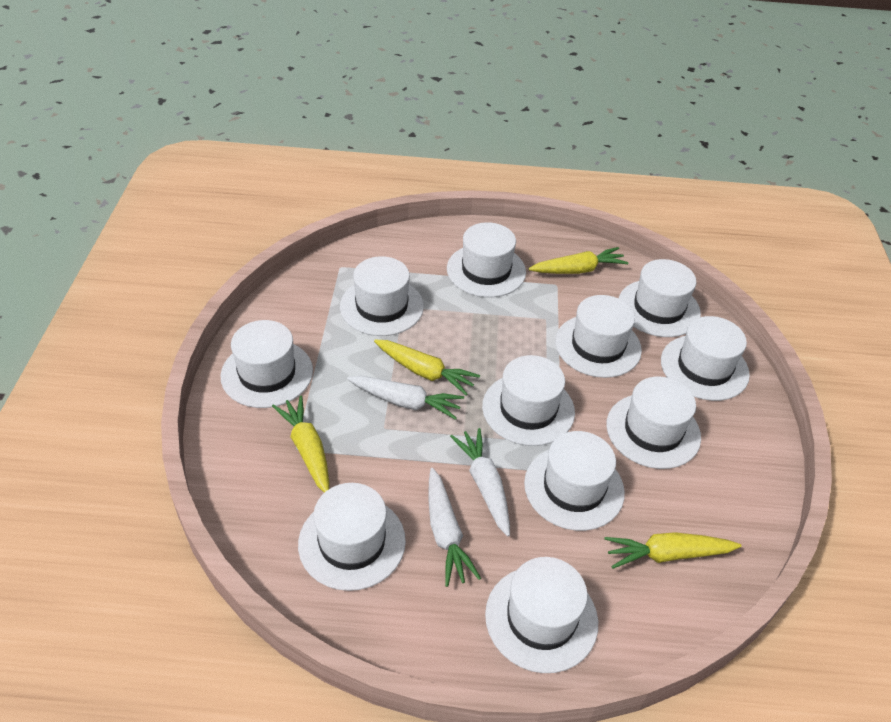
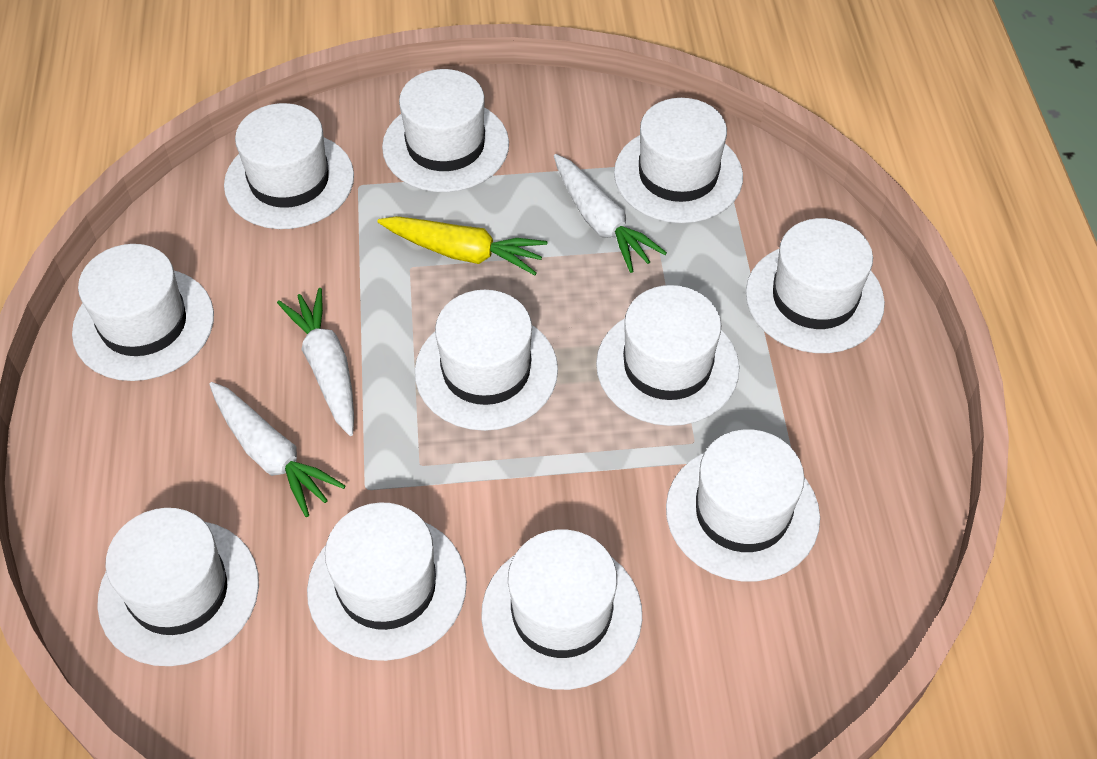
yellow carrot: 4 -> 1

